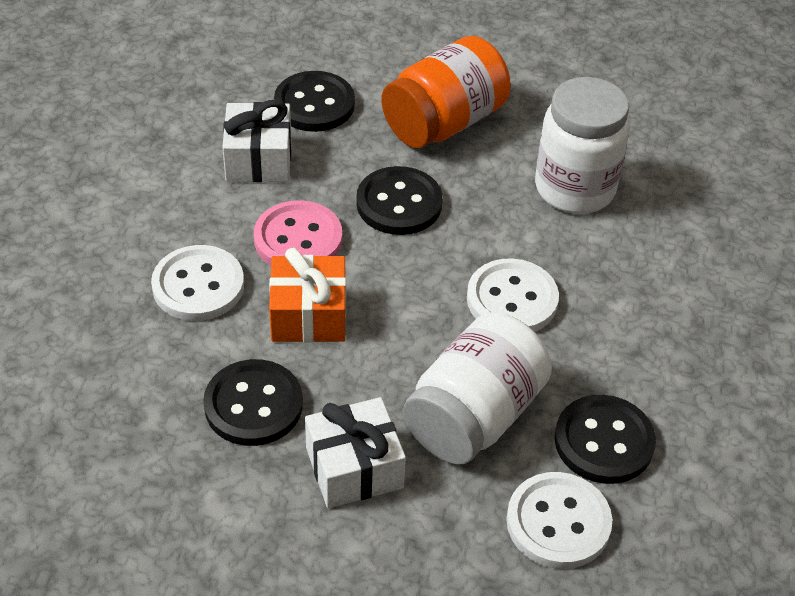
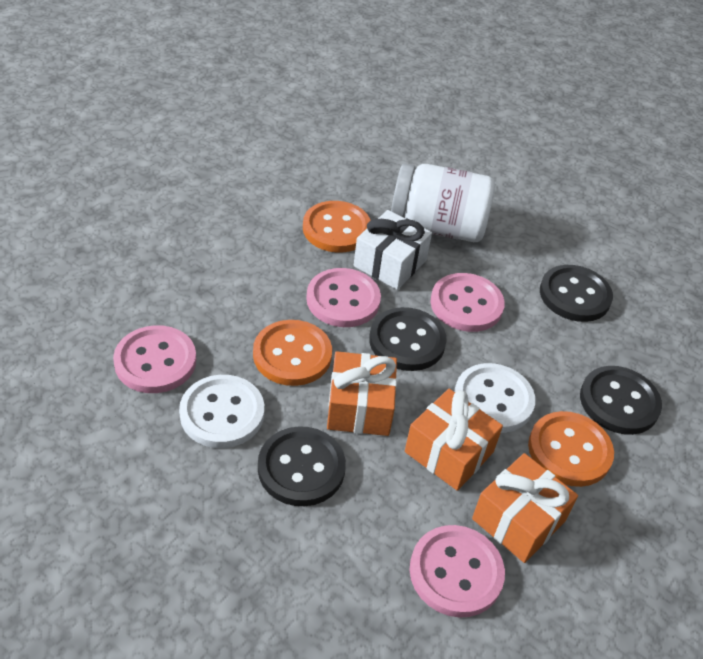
orange button: 0 -> 3
orange gift: 1 -> 3
orange jar: 1 -> 0
pink button: 1 -> 4
white button: 3 -> 2
white gift: 2 -> 1
white jar: 2 -> 1

